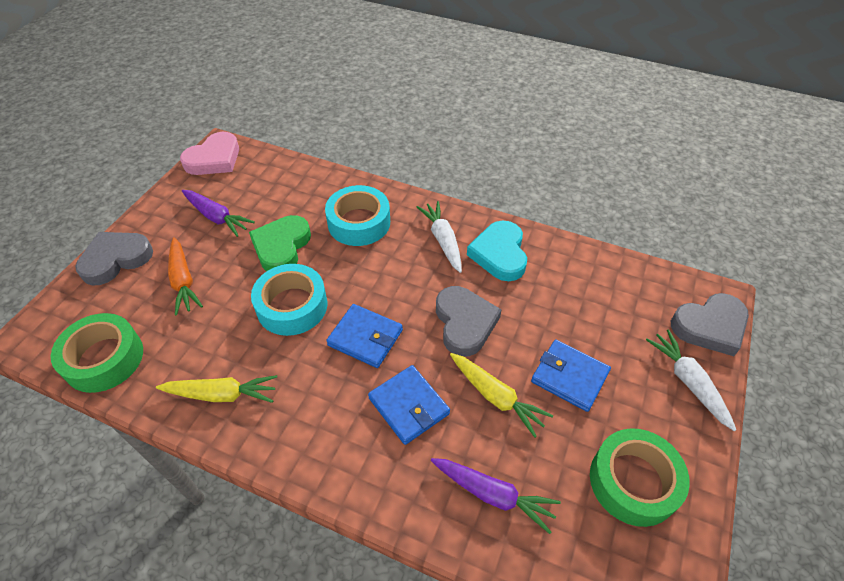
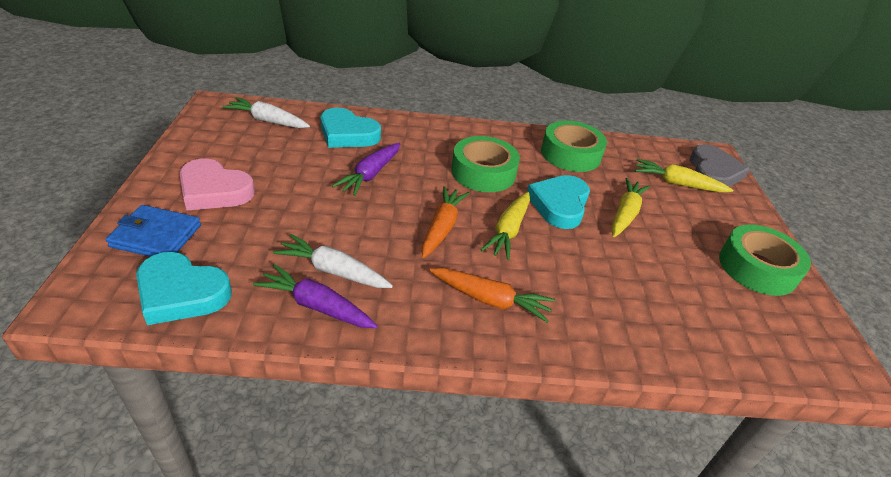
blue wallet: 3 -> 1
green heart: 1 -> 0
green tape: 2 -> 3
grey heart: 3 -> 1
orange carrot: 1 -> 2
turquoise heart: 1 -> 3
turquoise tape: 2 -> 0
yellow carrot: 2 -> 3

